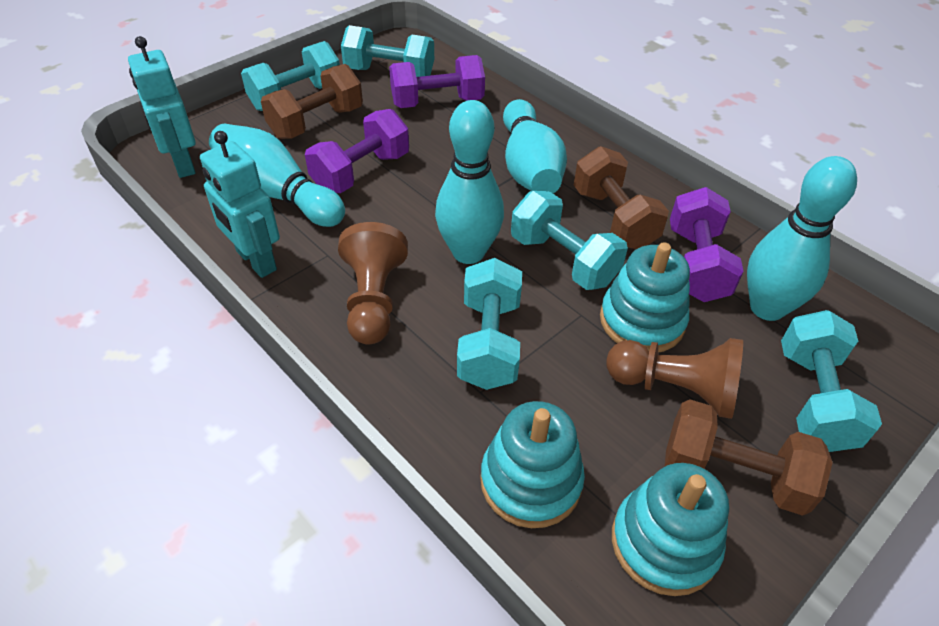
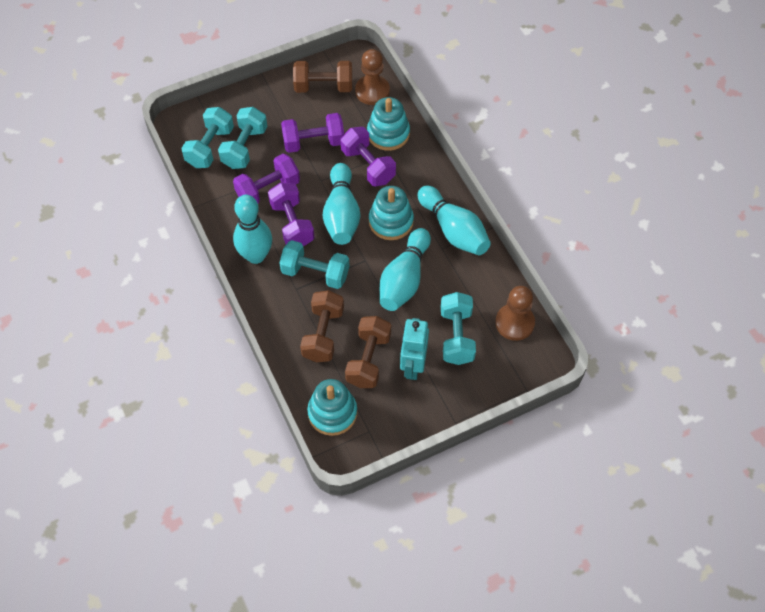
purple dumbbell: 3 -> 4
turquoise dumbbell: 5 -> 4
turquoise robot: 2 -> 1

